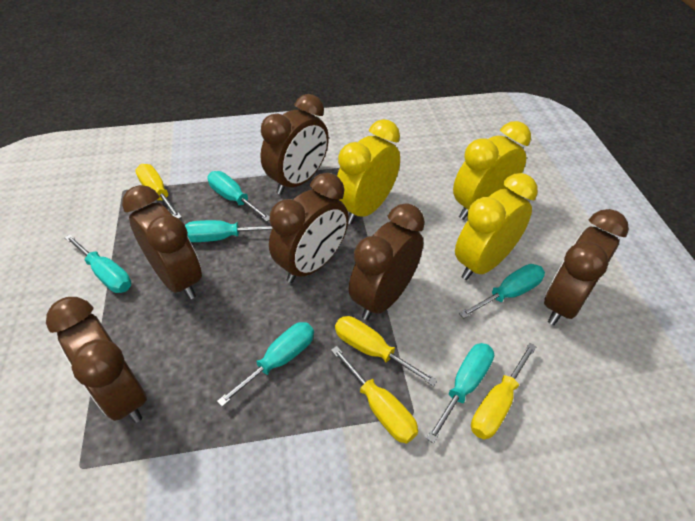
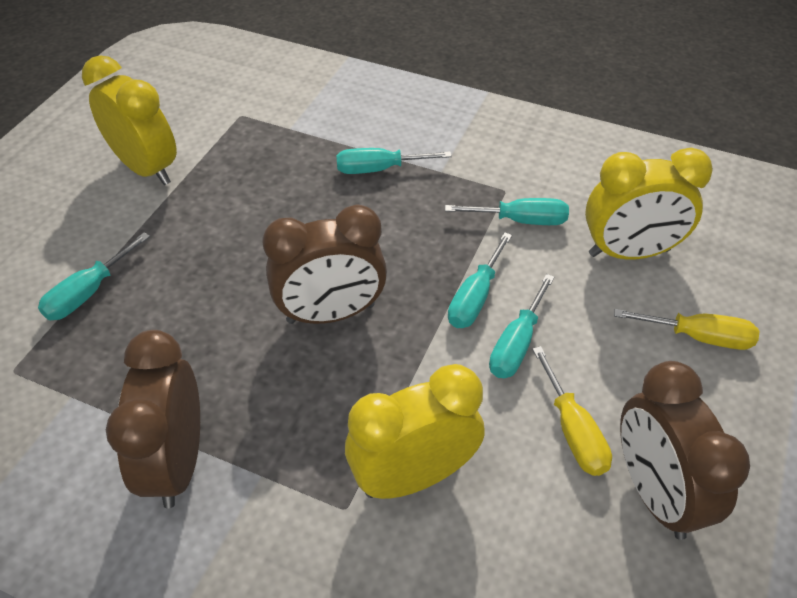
brown clock: 6 -> 3
turquoise screwdriver: 6 -> 5
yellow screwdriver: 4 -> 2

